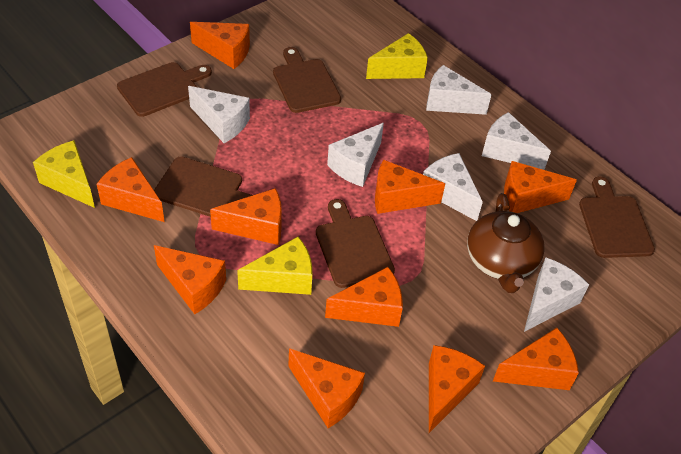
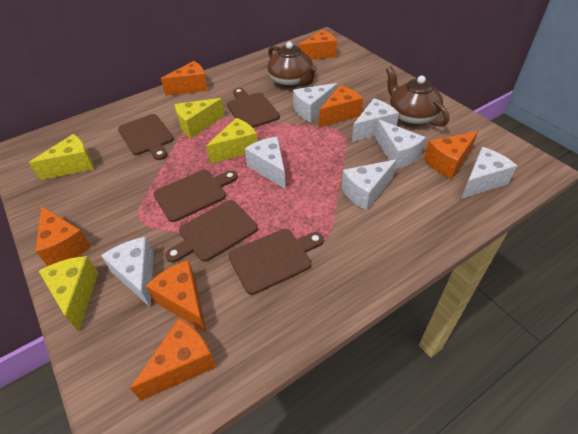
brown teapot: 1 -> 2
orange cheese: 10 -> 7
white cheese: 6 -> 7
yellow cheese: 3 -> 4

